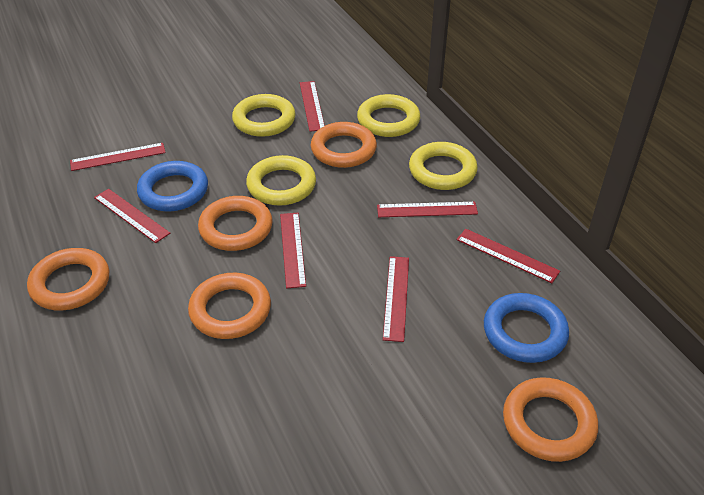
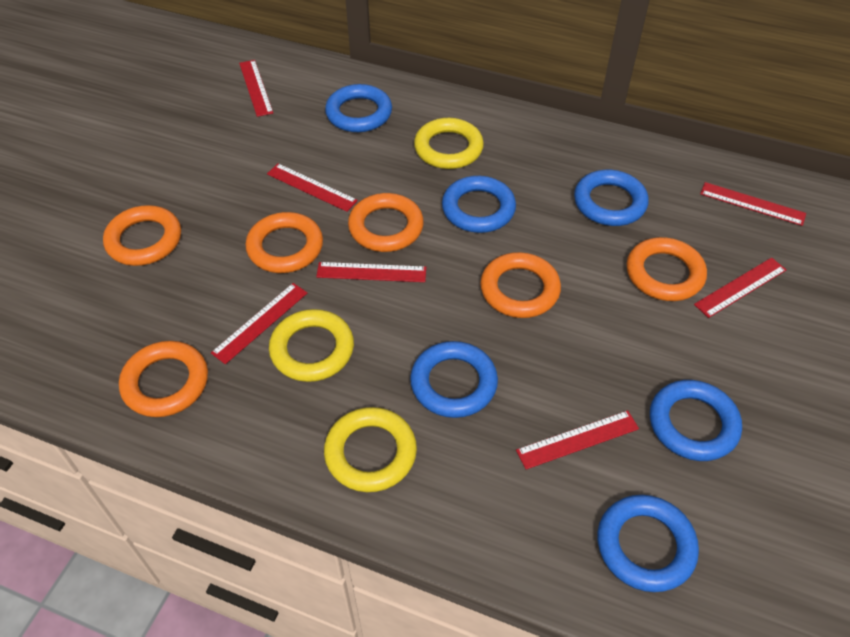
blue ring: 2 -> 6
orange ring: 5 -> 6
yellow ring: 4 -> 3

